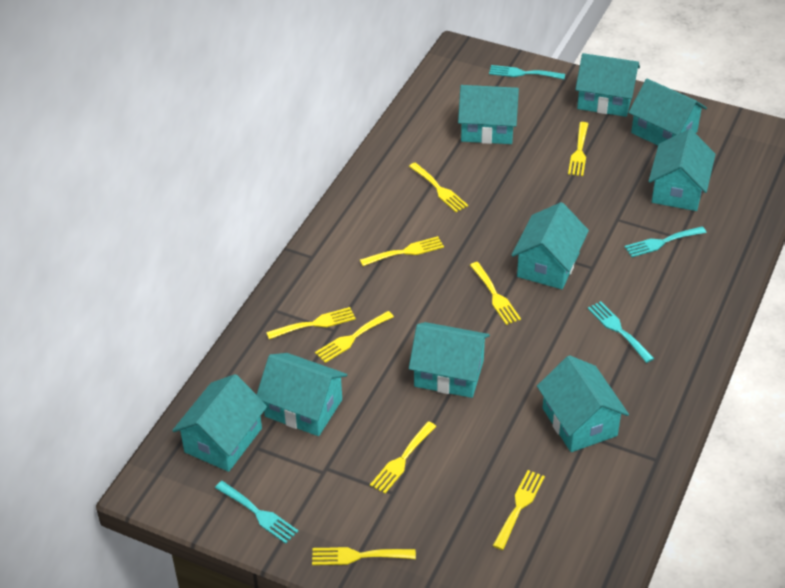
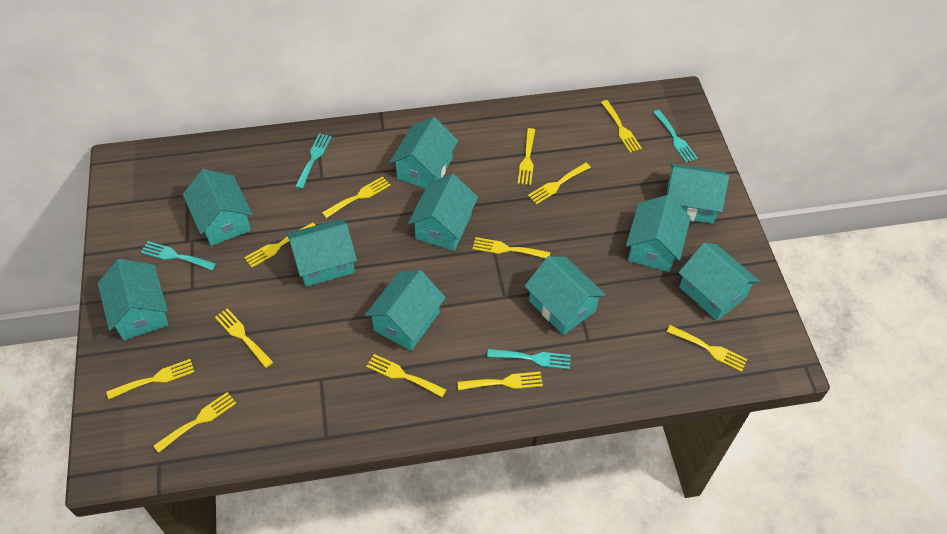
turquoise house: 9 -> 10
yellow fork: 9 -> 12

